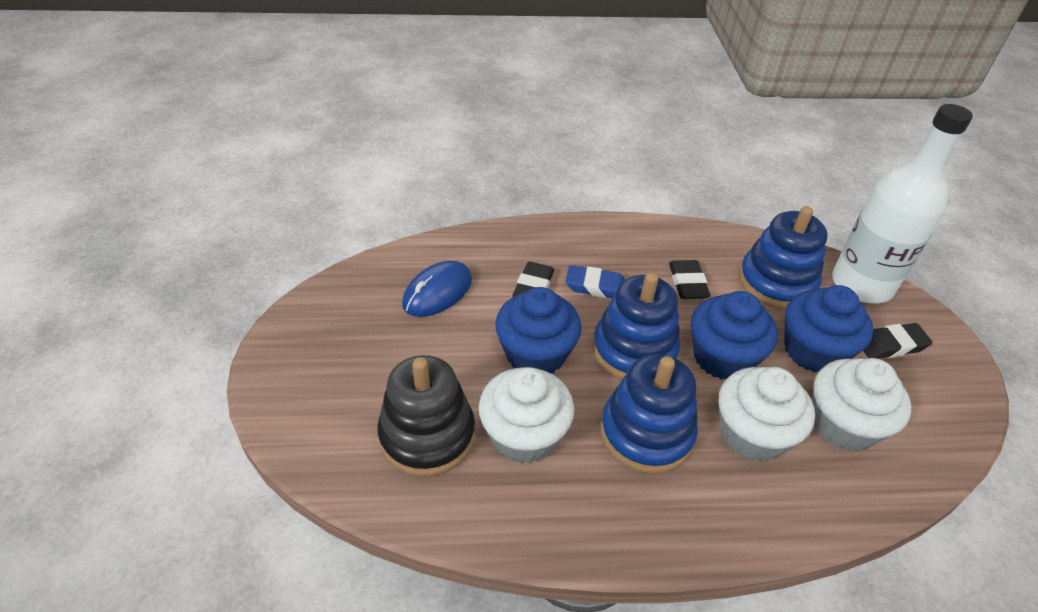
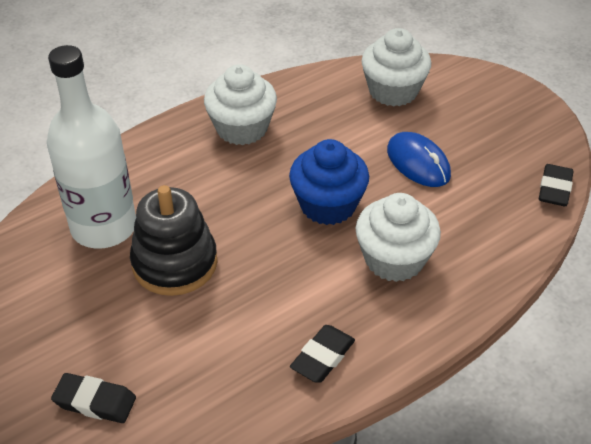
blue cupcake: 3 -> 1
blue eraser: 1 -> 0
blue stacking toy: 3 -> 0

